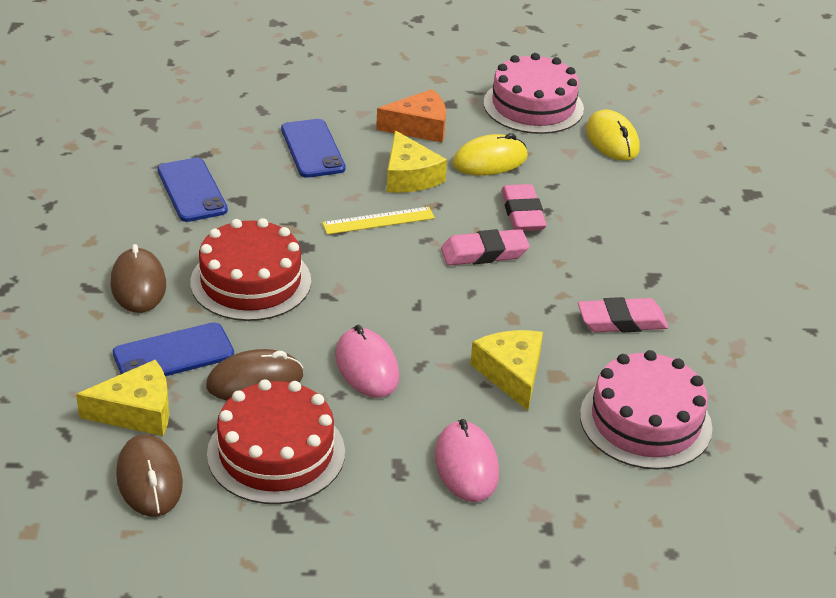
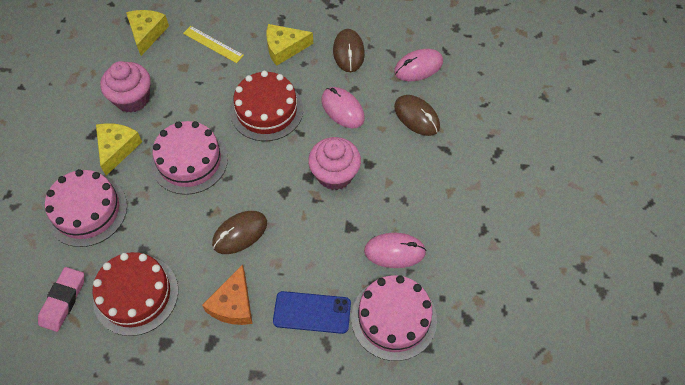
blue phone: 3 -> 1
pink cake: 2 -> 3
pink cupcake: 0 -> 2
pink eraser: 3 -> 1
pink mouse: 2 -> 3
yellow mouse: 2 -> 0

